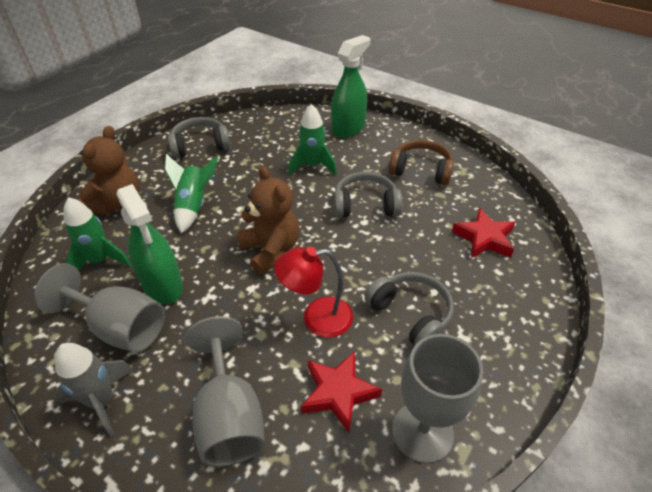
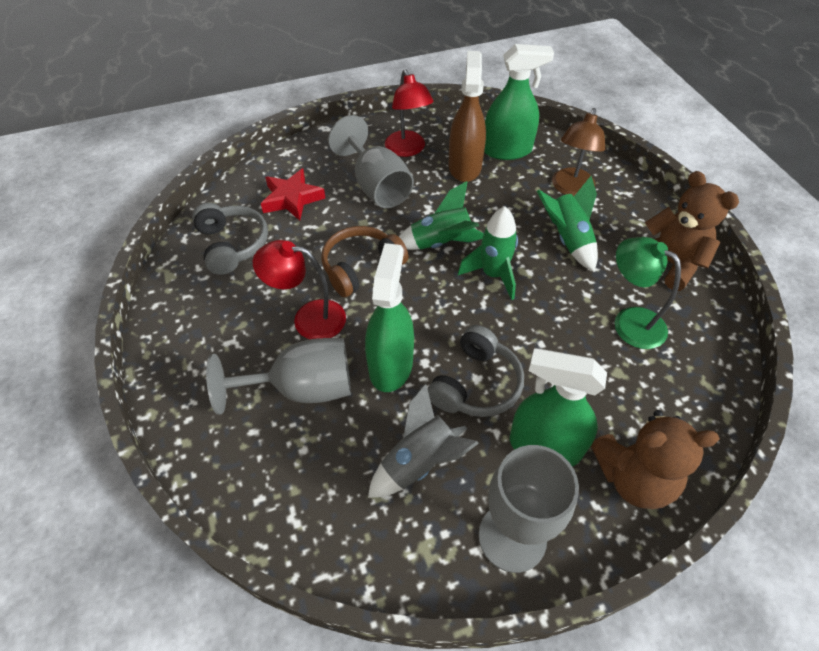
brown lamp: 0 -> 1
brown spray bottle: 0 -> 1
green lamp: 0 -> 1
green spray bottle: 2 -> 3
grey headphones: 3 -> 2
red lamp: 1 -> 2
red star: 2 -> 1

